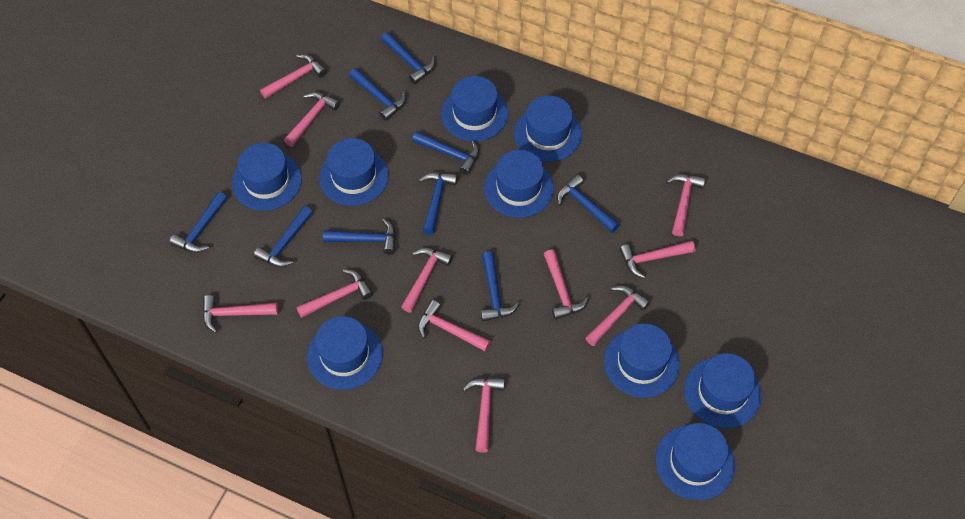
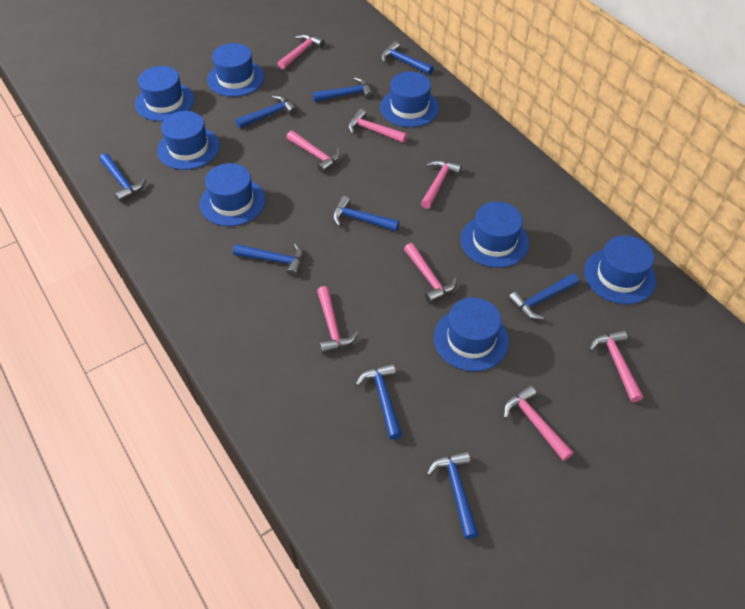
blue hat: 9 -> 8
pink hammer: 11 -> 8

